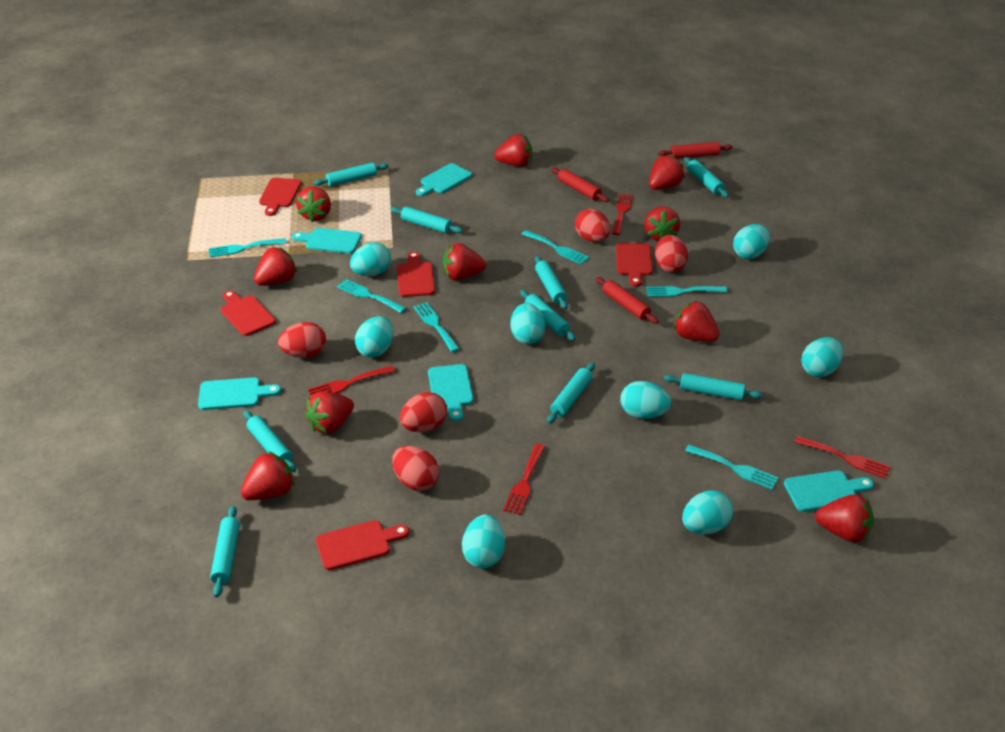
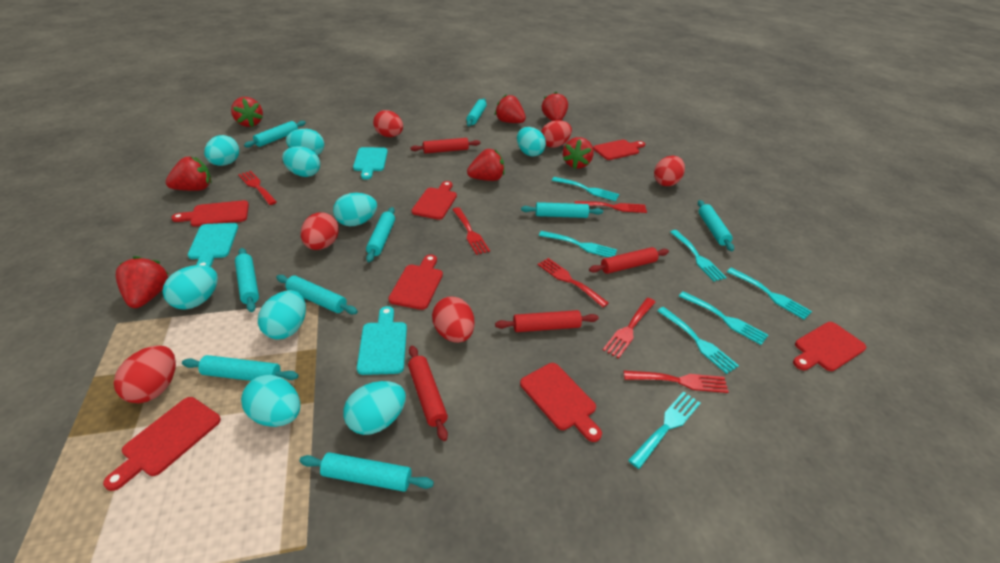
red cutting board: 5 -> 7
red egg: 5 -> 6
red fork: 4 -> 6
red rolling pin: 3 -> 4
red strawberry: 10 -> 7
turquoise cutting board: 5 -> 3
turquoise egg: 8 -> 9
turquoise fork: 6 -> 7

